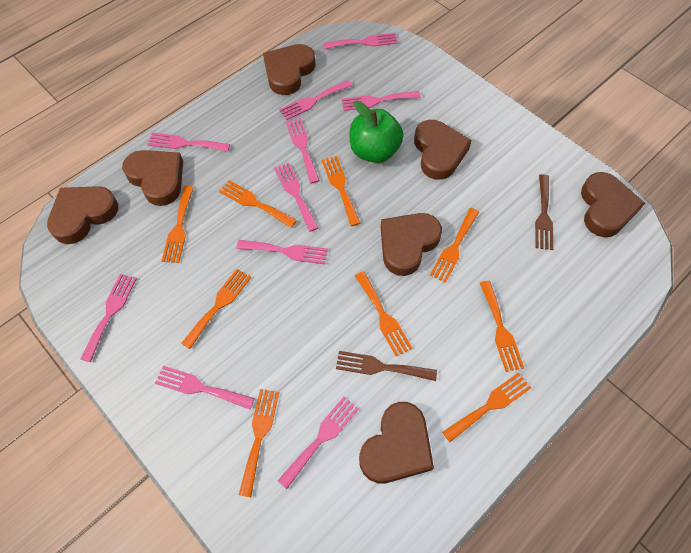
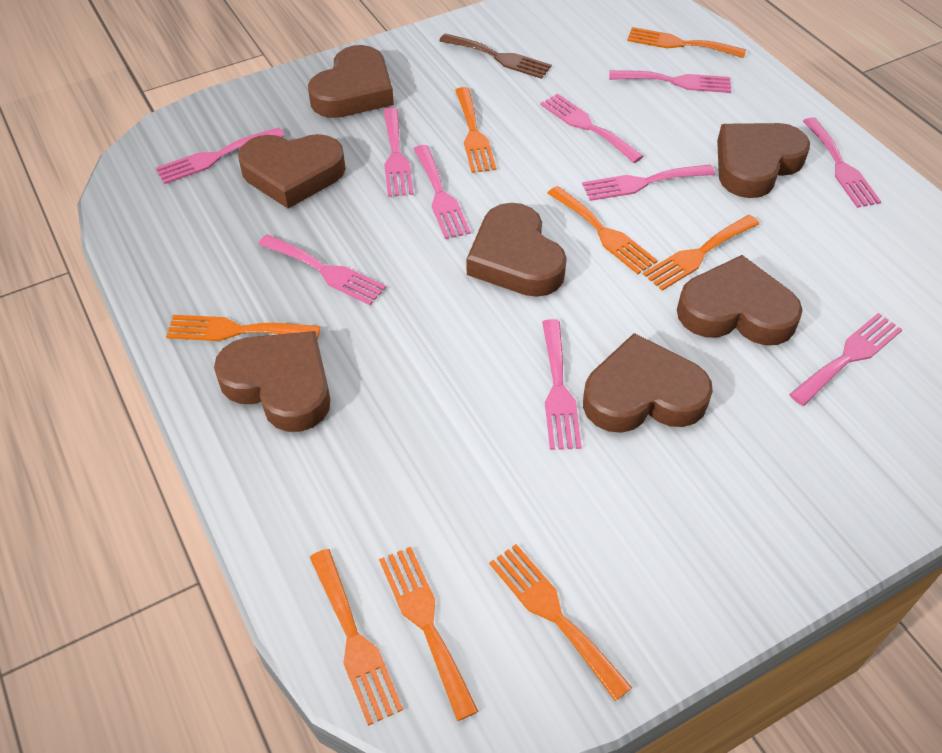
brown fork: 2 -> 1
green apple: 1 -> 0
orange fork: 9 -> 8

